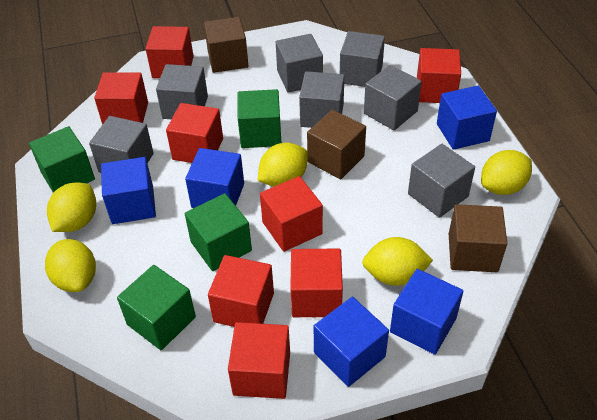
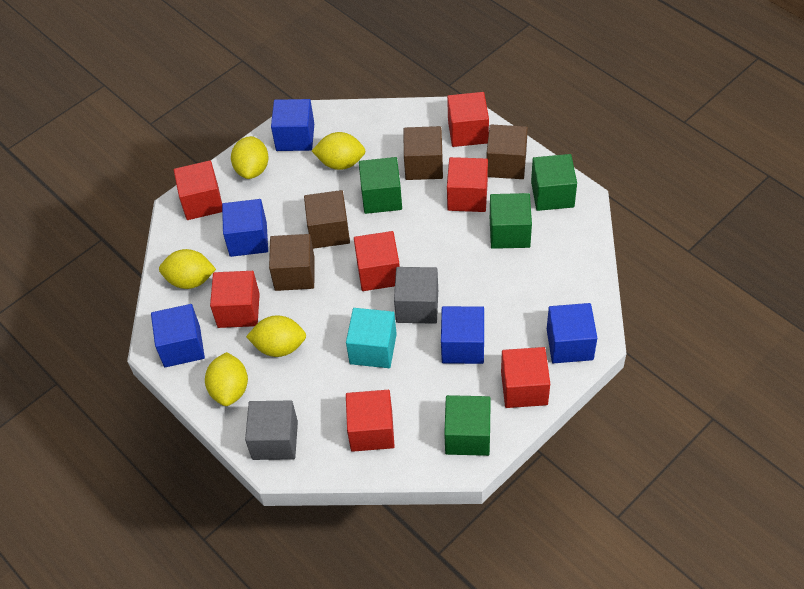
brown cube: 3 -> 4
grey cube: 7 -> 2
red cube: 8 -> 7
turquoise cube: 0 -> 1

